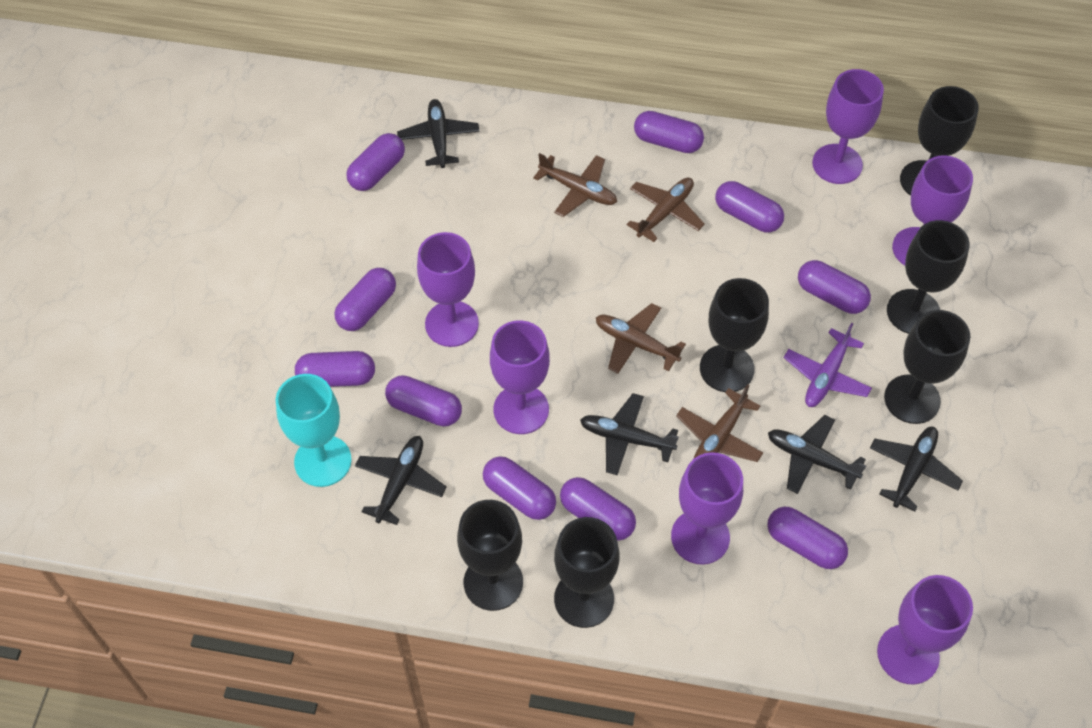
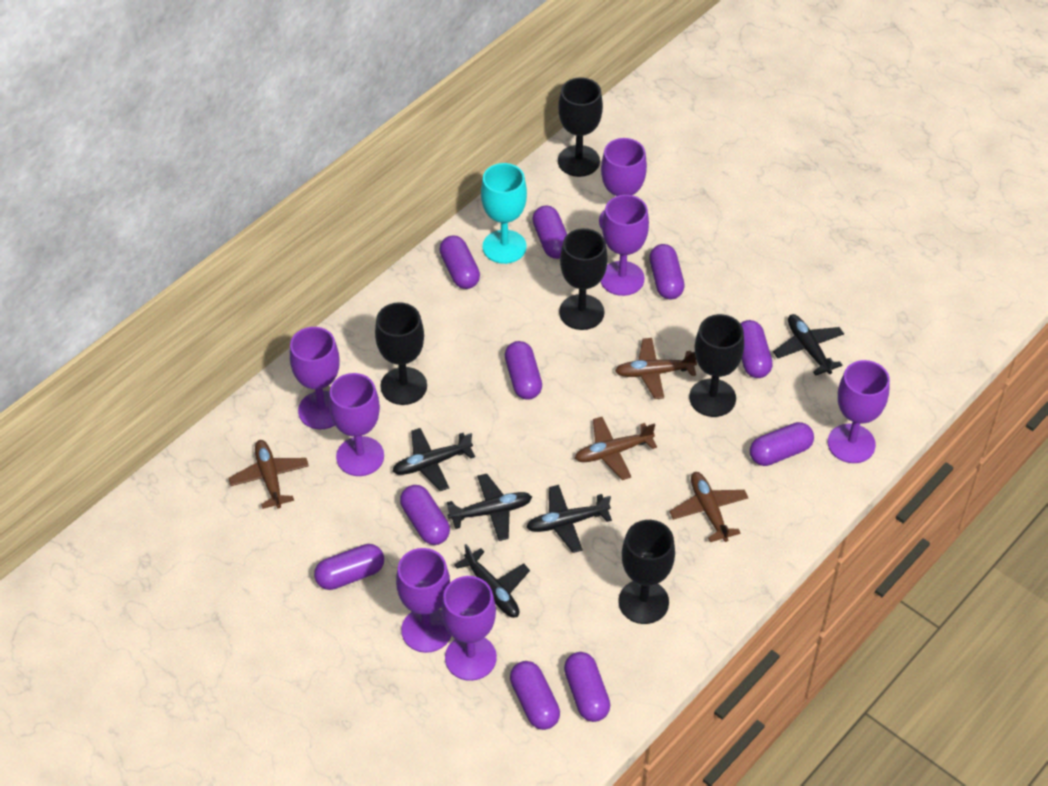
black goblet: 6 -> 5
purple goblet: 6 -> 7
purple plane: 1 -> 0

